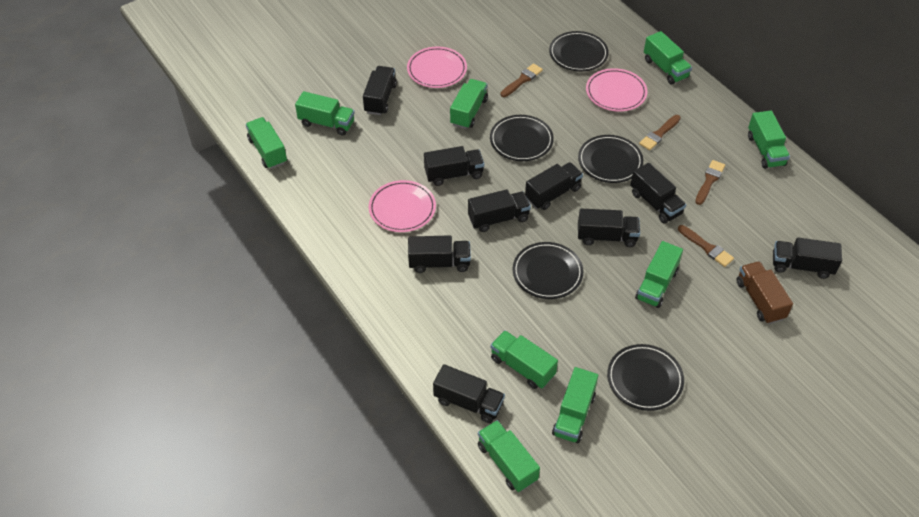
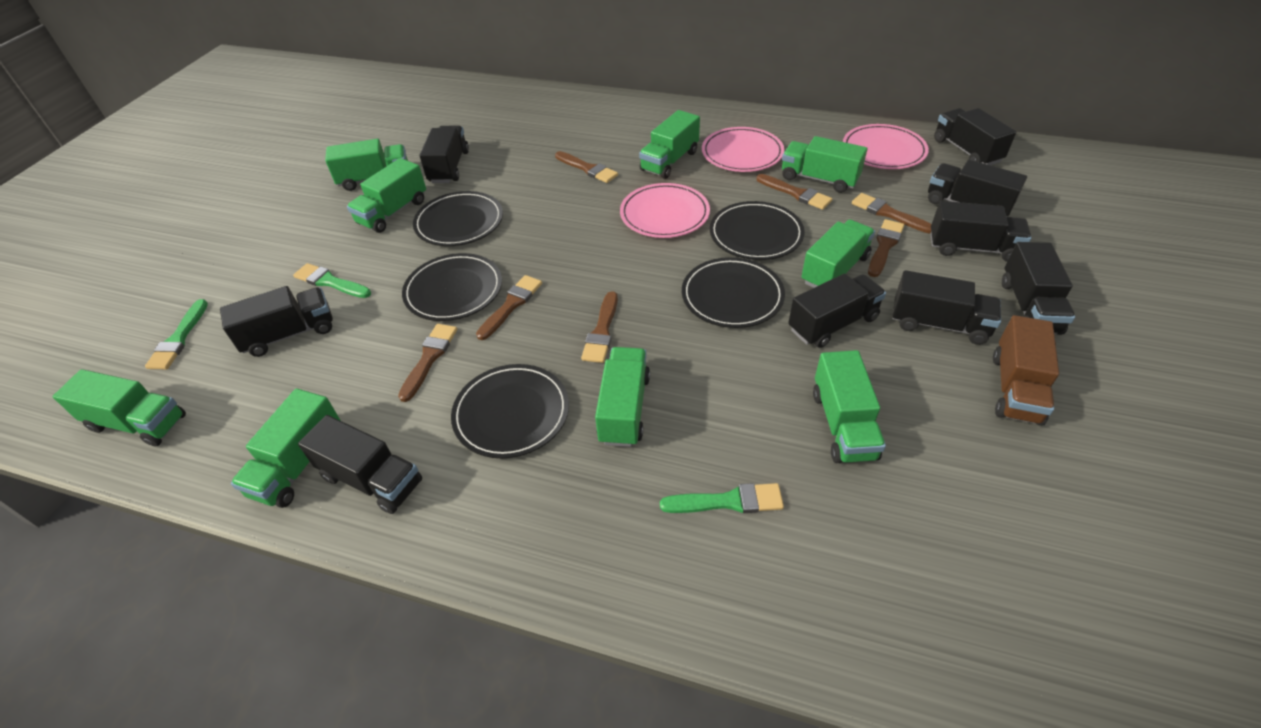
brown brush: 4 -> 7
green brush: 0 -> 3

